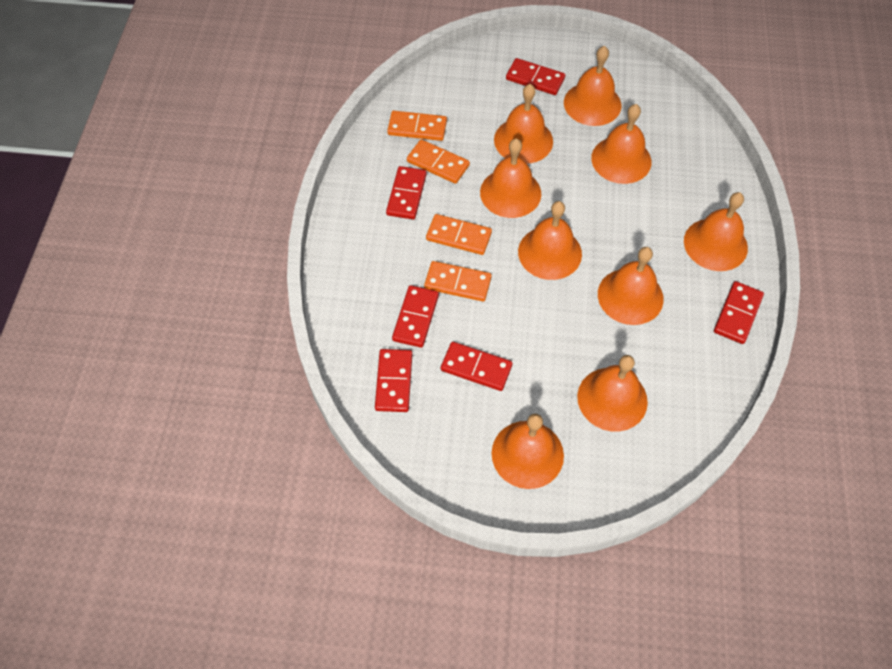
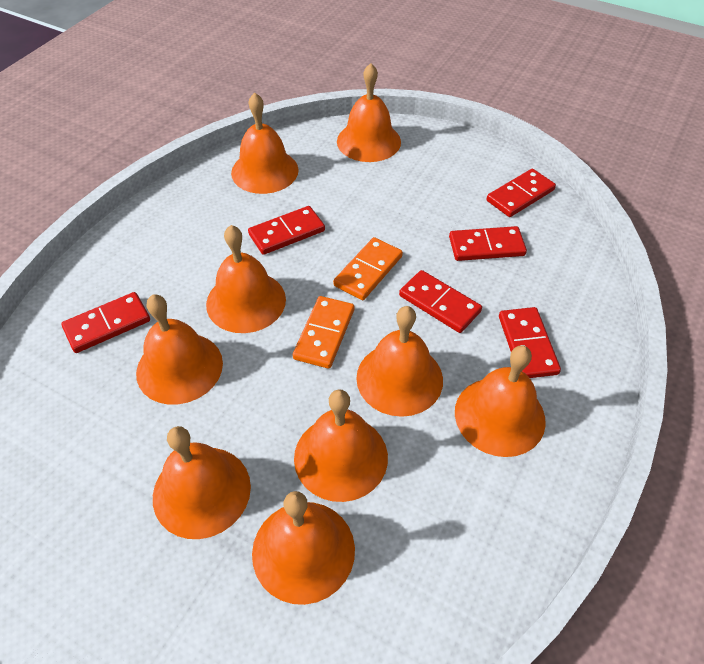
orange domino: 4 -> 2

